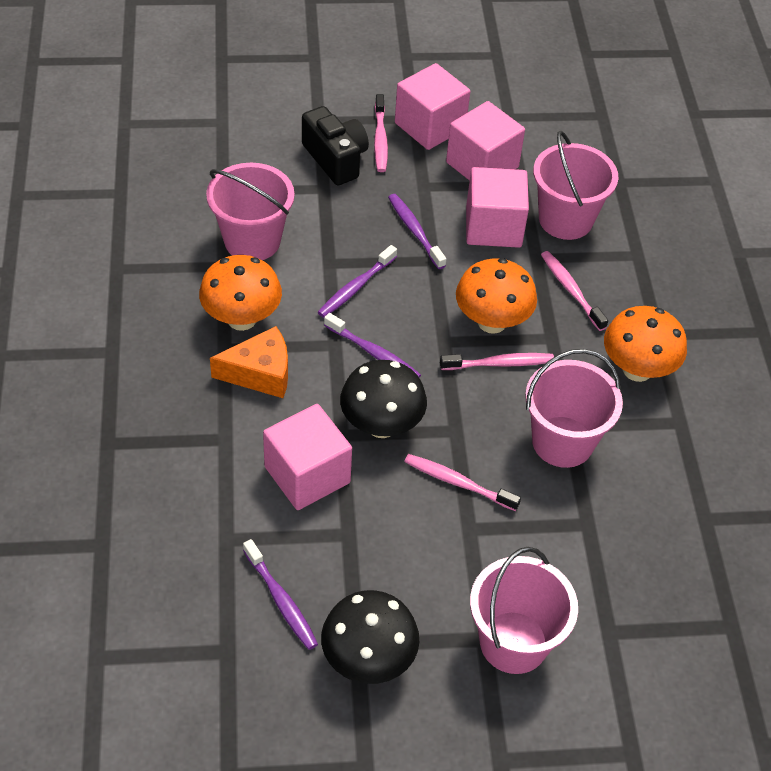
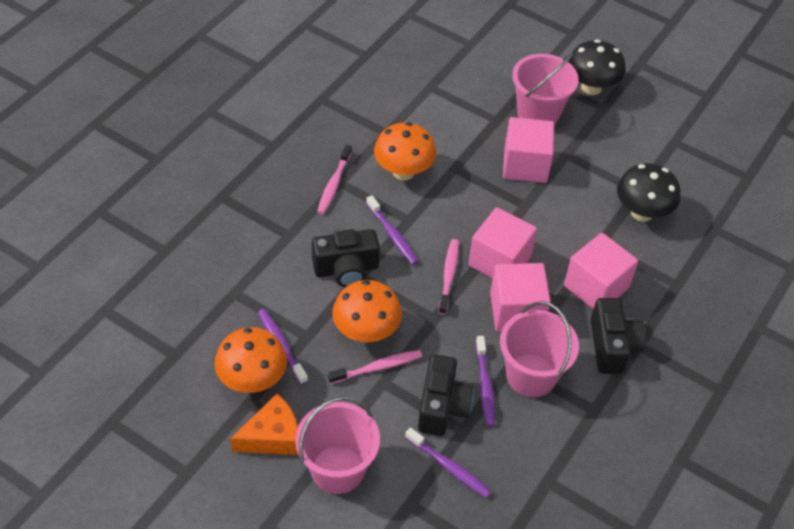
black camera: 1 -> 3
pink bucket: 4 -> 3
pink toothbrush: 4 -> 3

